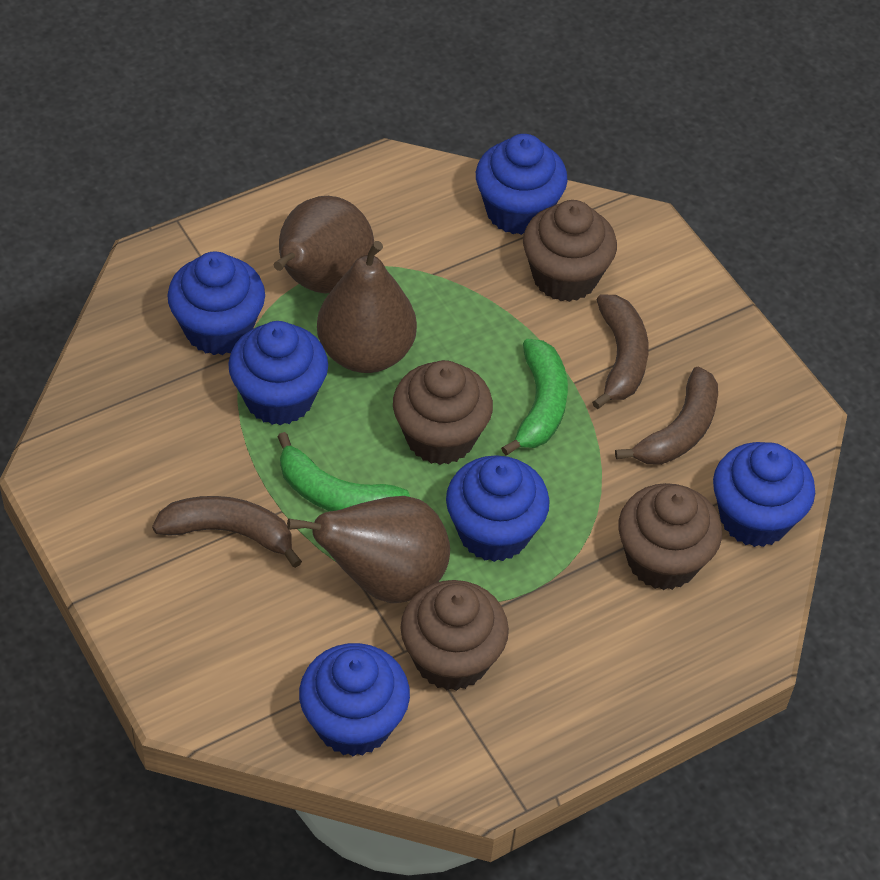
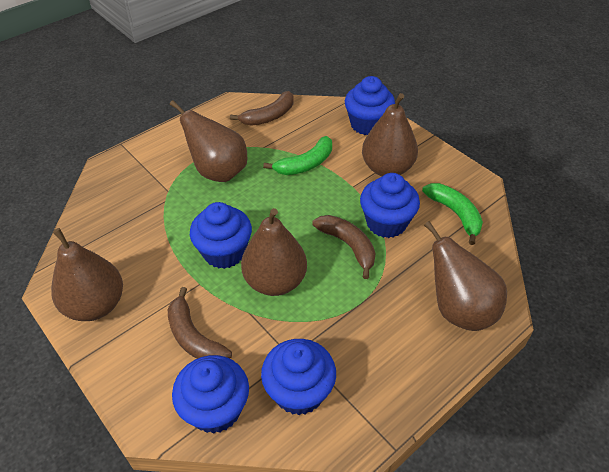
blue cupcake: 6 -> 5
brown cupcake: 4 -> 0
brown pear: 3 -> 5

